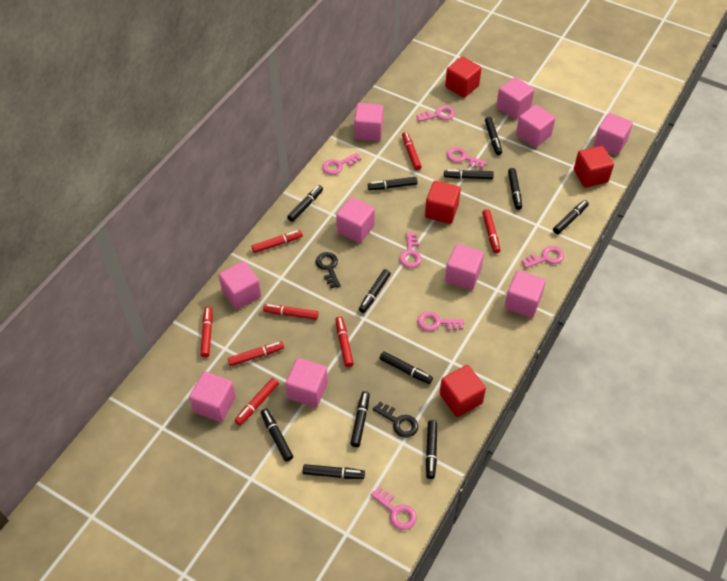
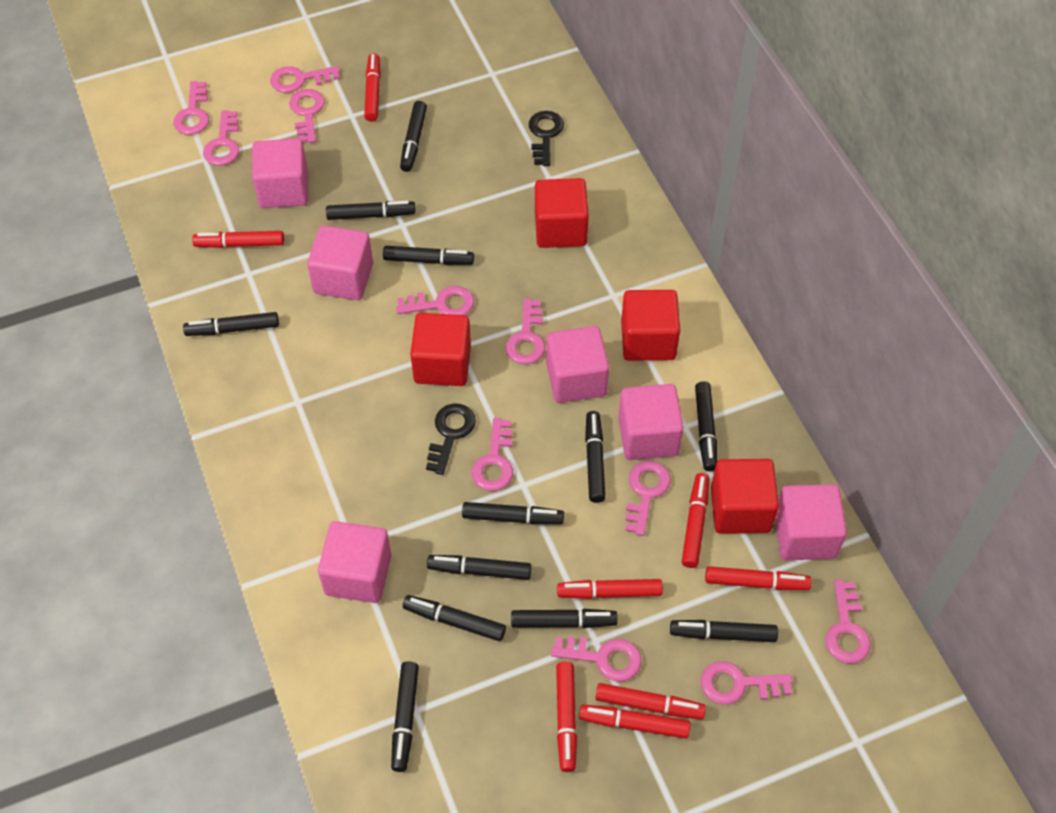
pink cube: 10 -> 6
pink key: 7 -> 11

